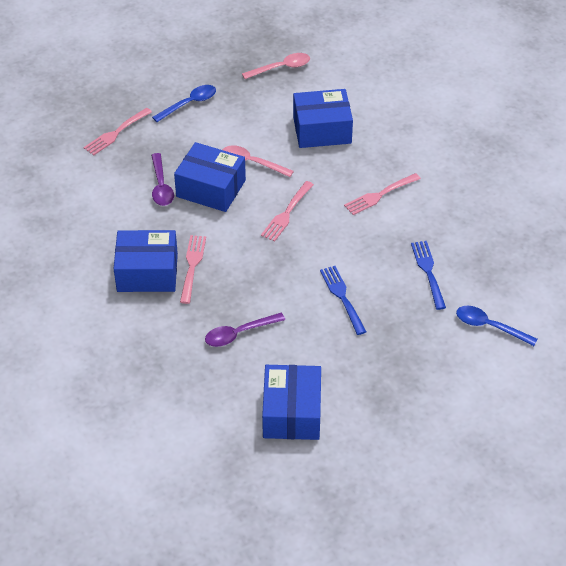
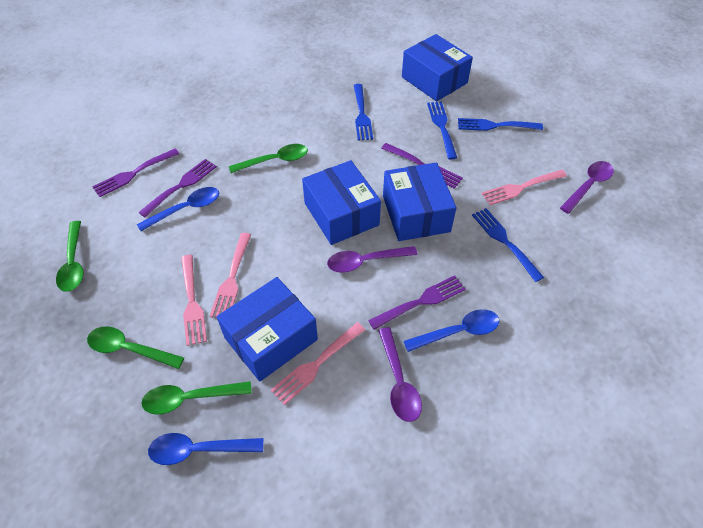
blue fork: 2 -> 4
blue spoon: 2 -> 3
green spoon: 0 -> 4
pink spoon: 2 -> 0
purple fork: 0 -> 4
purple spoon: 2 -> 3

